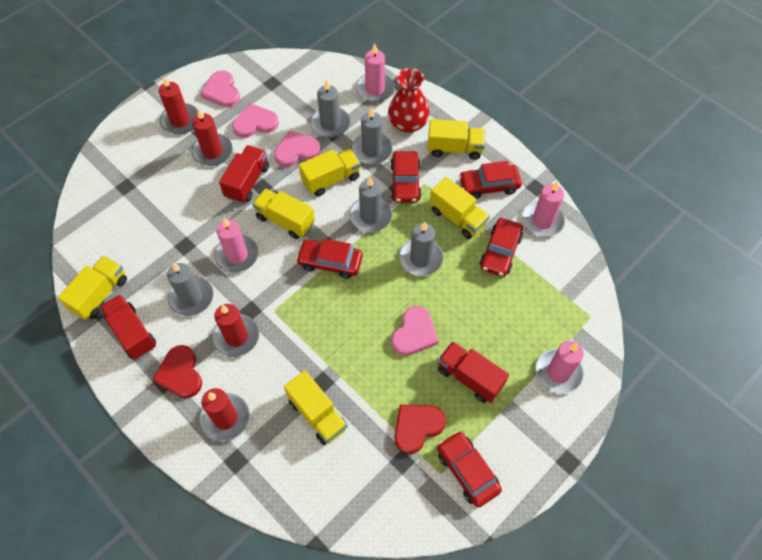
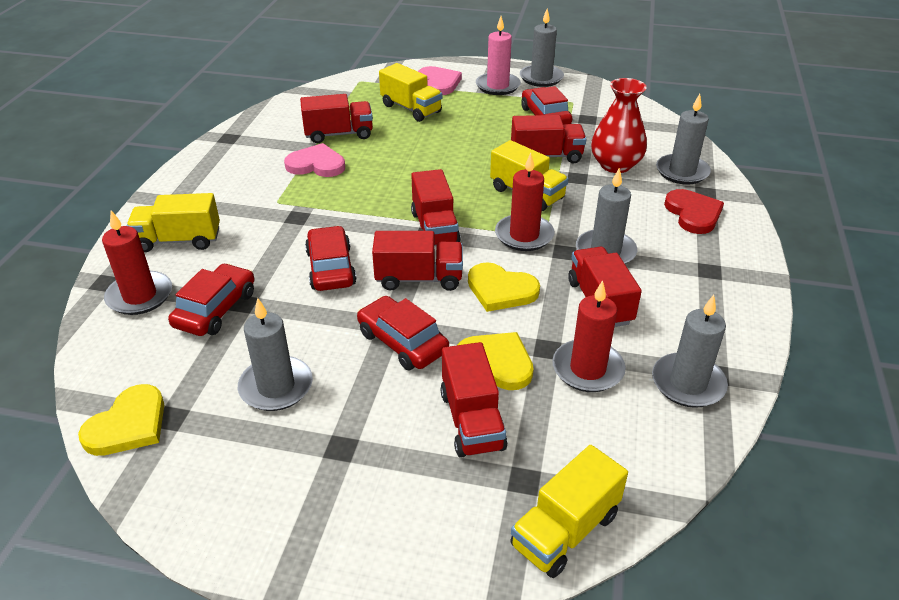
pink candle: 4 -> 1
pink heart: 4 -> 2
red candle: 4 -> 3
red car: 5 -> 4
red heart: 2 -> 1
red truck: 3 -> 6
yellow heart: 0 -> 3
yellow truck: 6 -> 4

